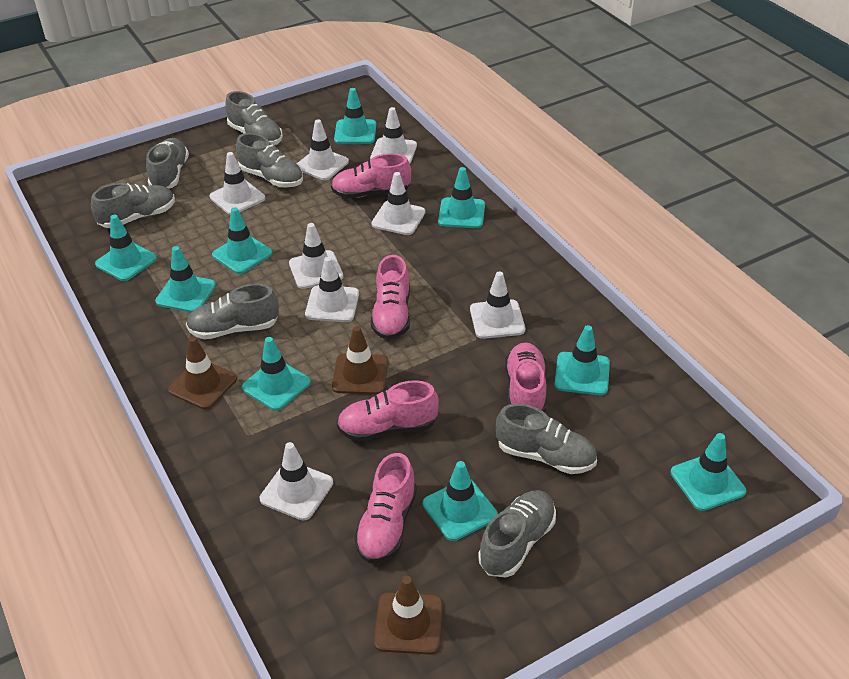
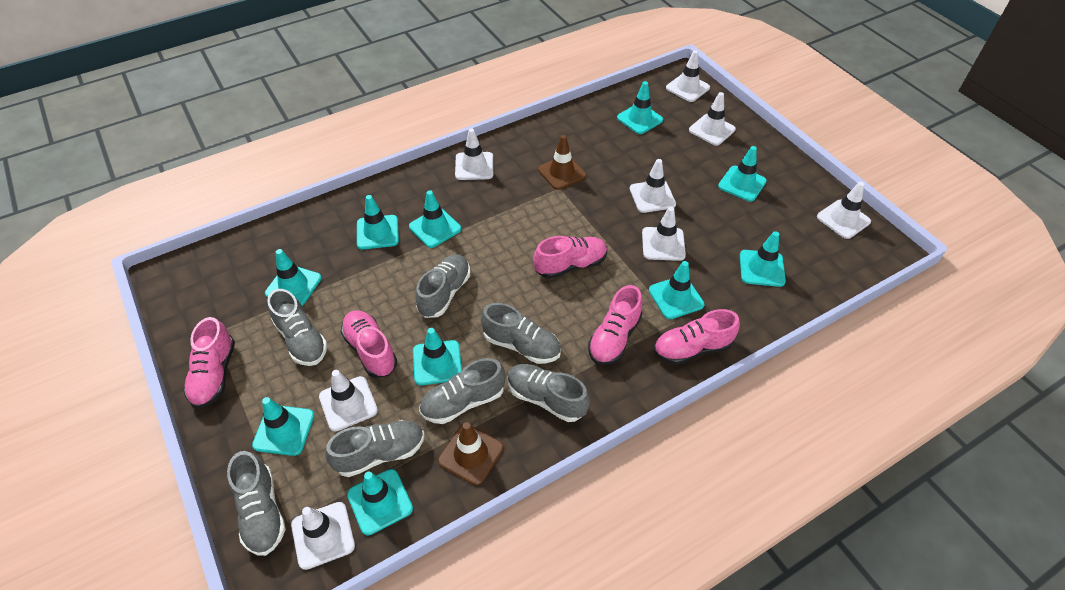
brown traffic cone: 3 -> 2
turquoise traffic cone: 9 -> 10

